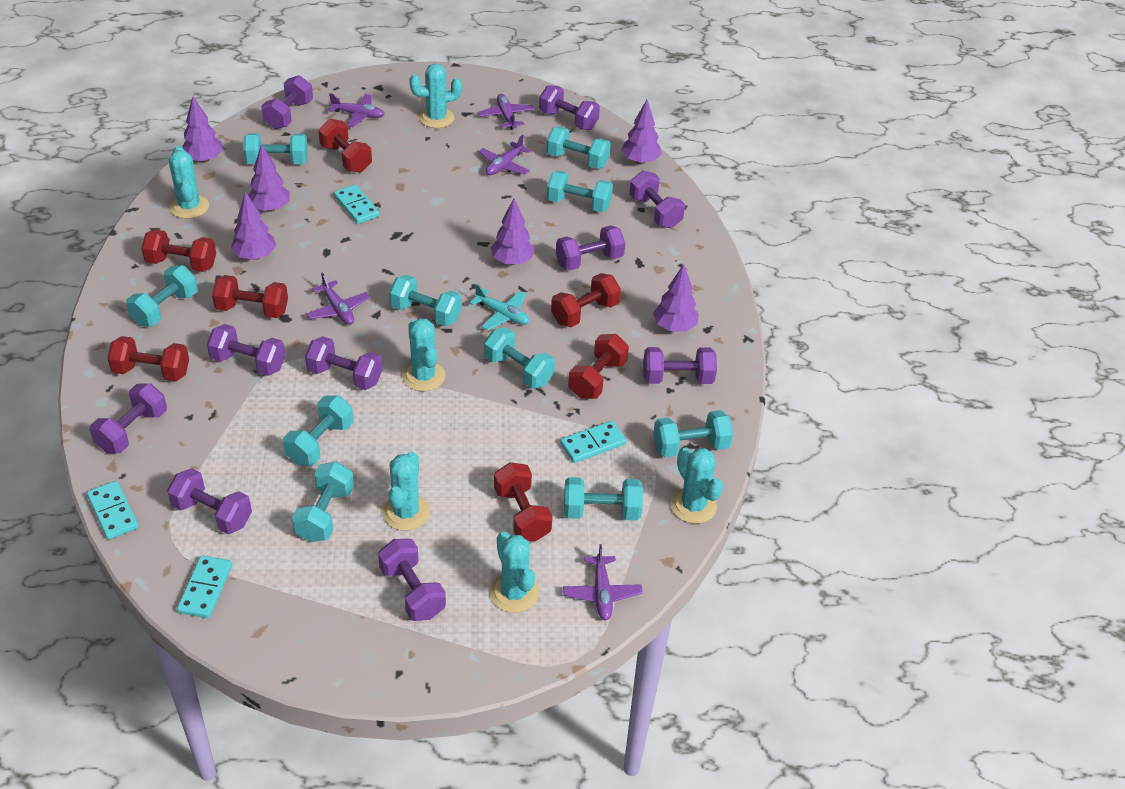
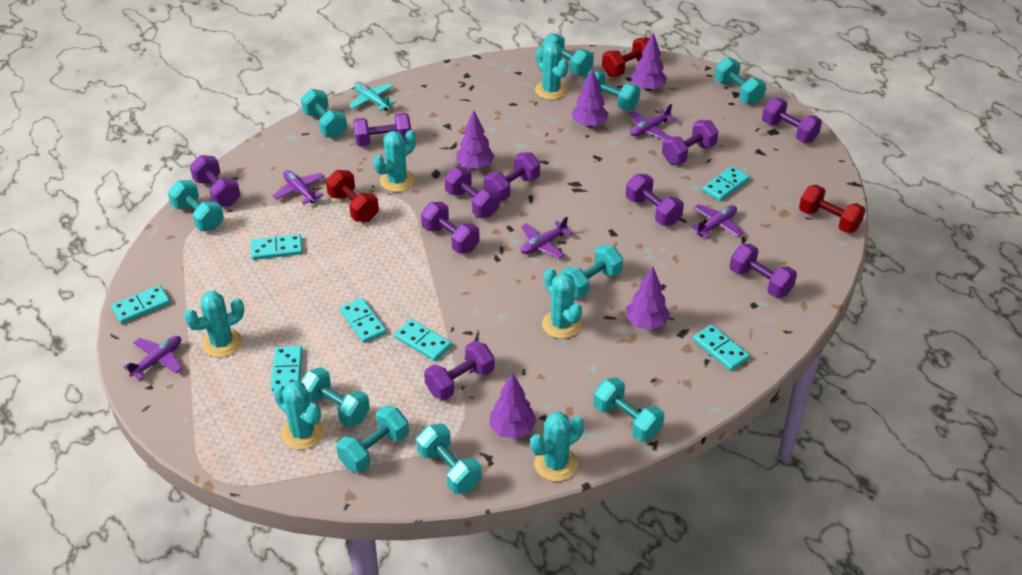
purple tree: 6 -> 5
red dumbbell: 7 -> 3
turquoise domino: 4 -> 7

